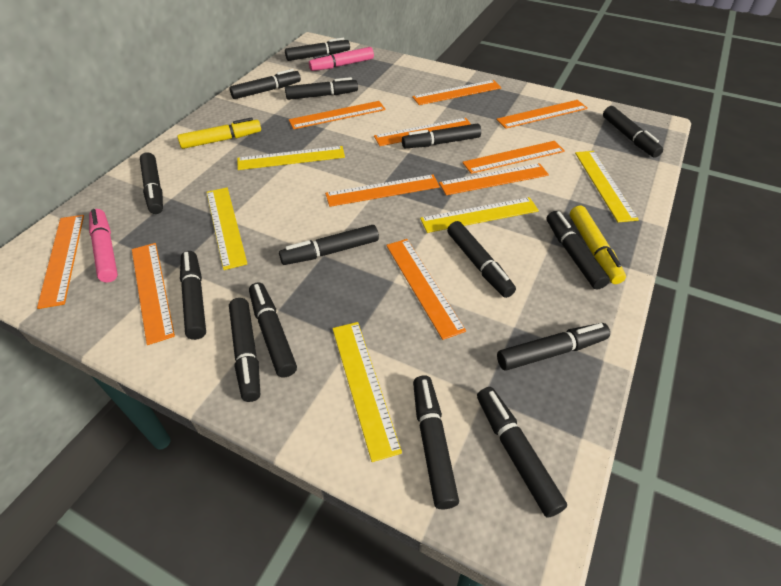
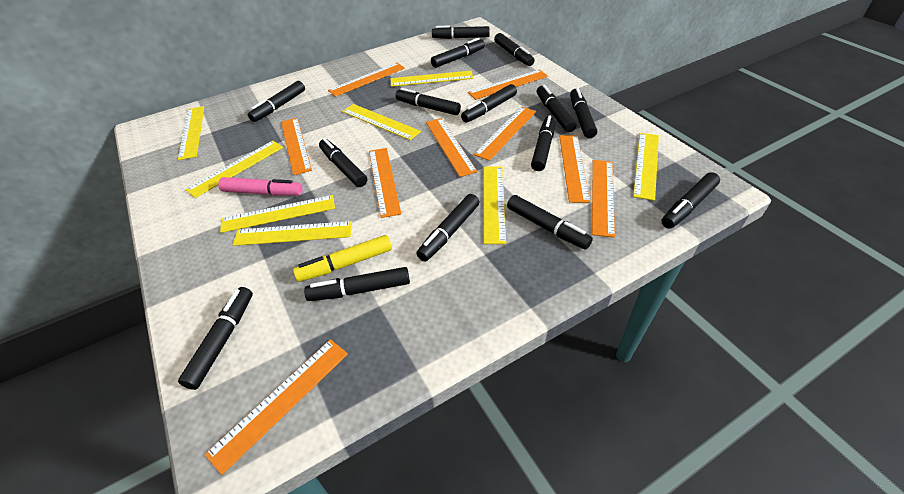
orange ruler: 10 -> 9
pink marker: 2 -> 1
yellow marker: 2 -> 1
yellow ruler: 5 -> 8

